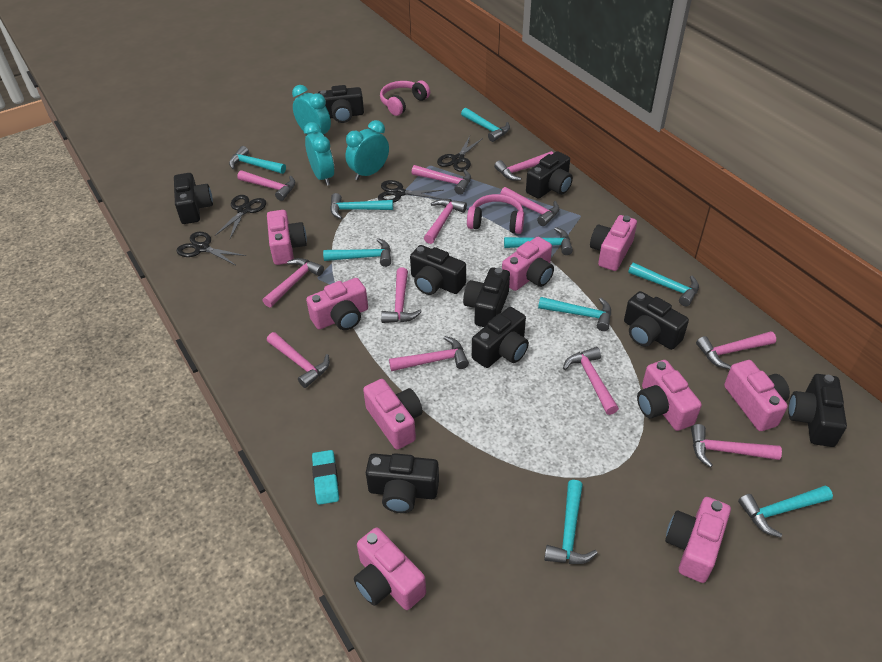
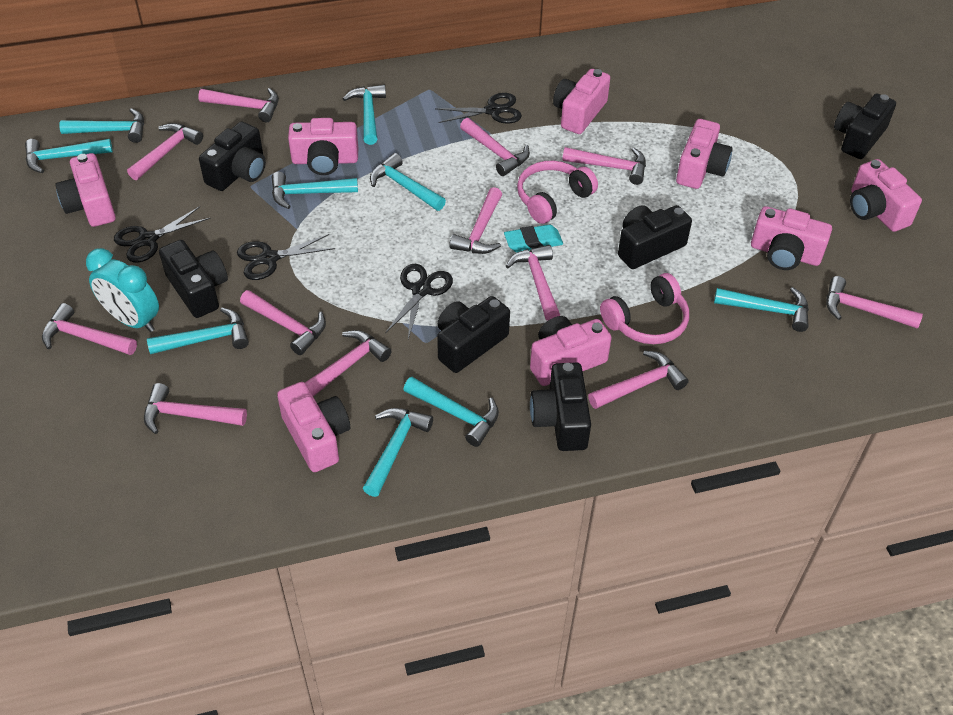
black camera: 9 -> 6
pink camera: 9 -> 8
turquoise clock: 3 -> 1

